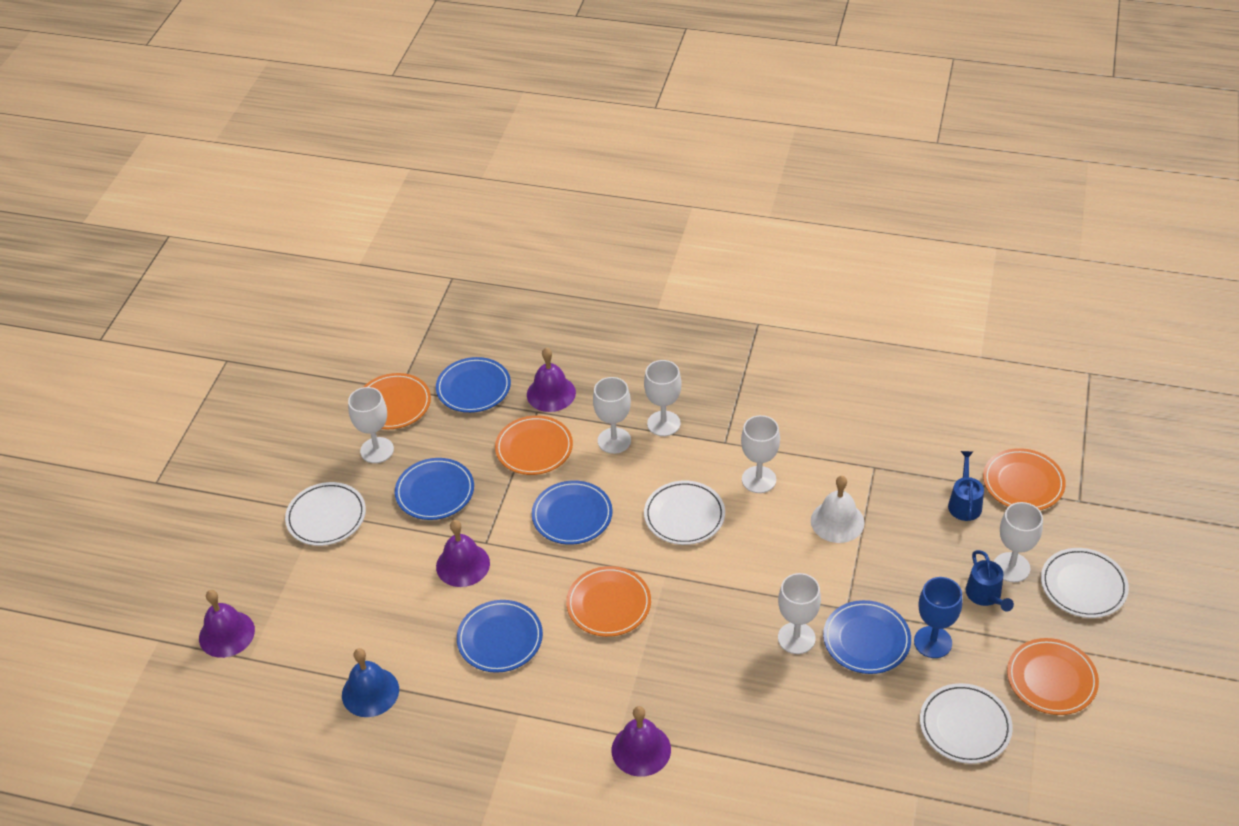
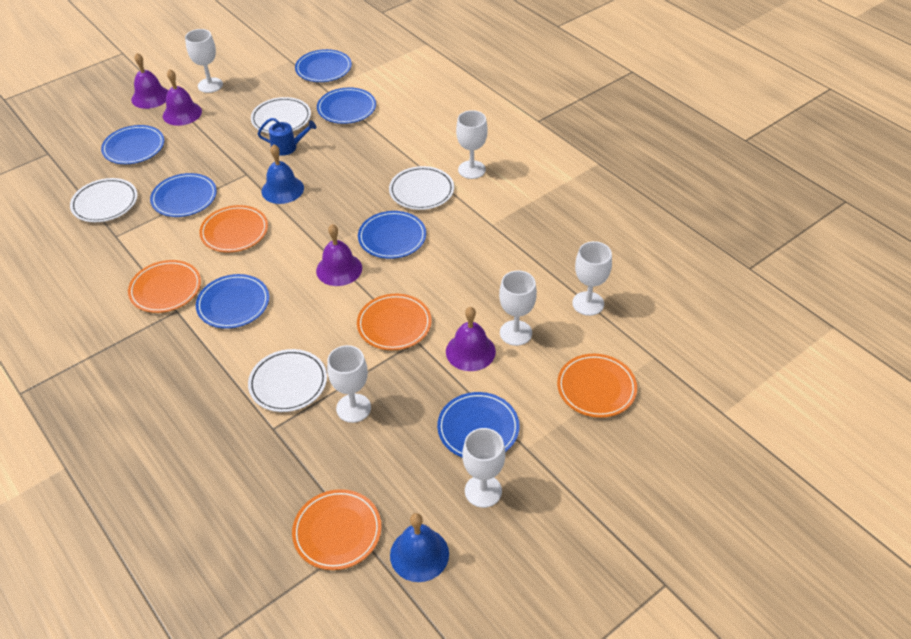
blue bell: 1 -> 2
blue goblet: 1 -> 0
blue plate: 5 -> 7
blue watering can: 2 -> 1
white bell: 1 -> 0

